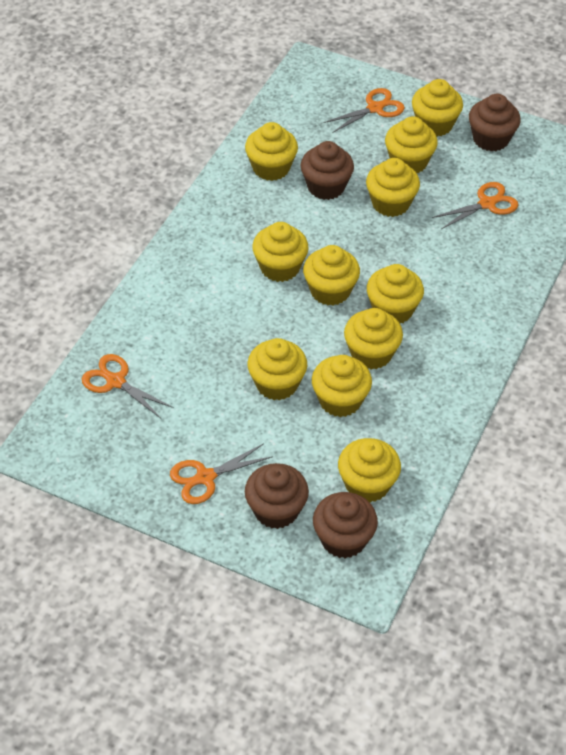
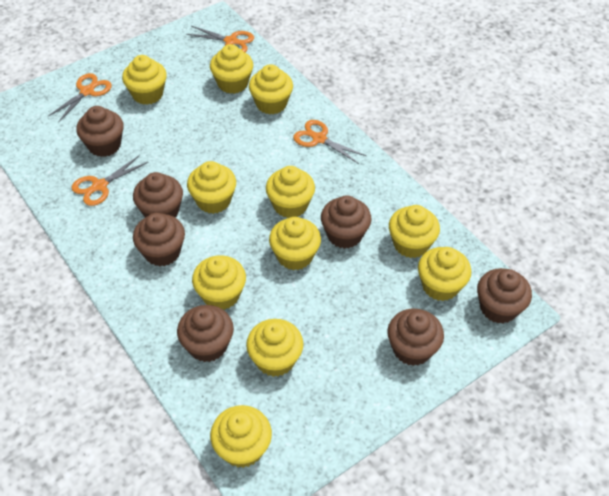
brown cupcake: 4 -> 7

